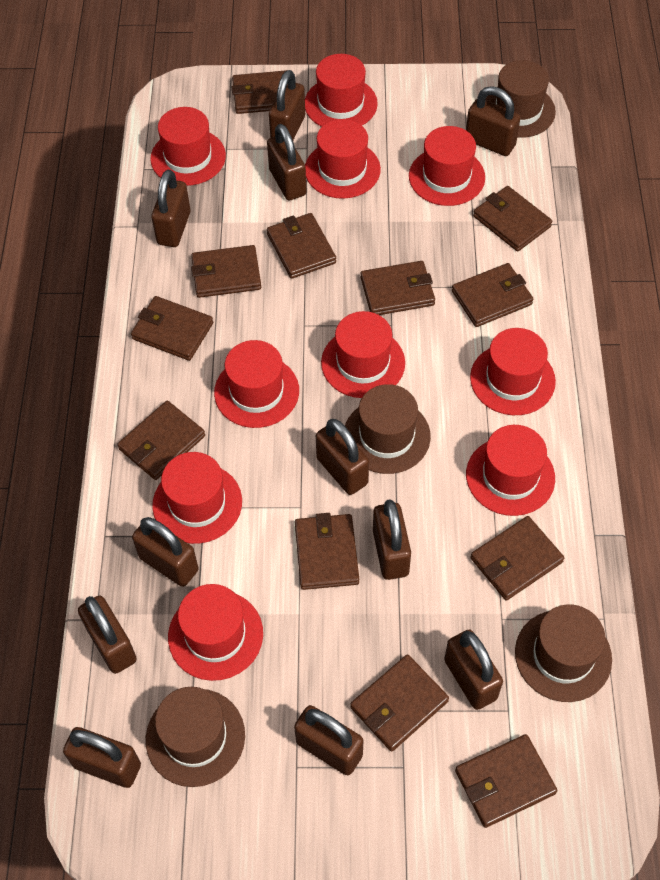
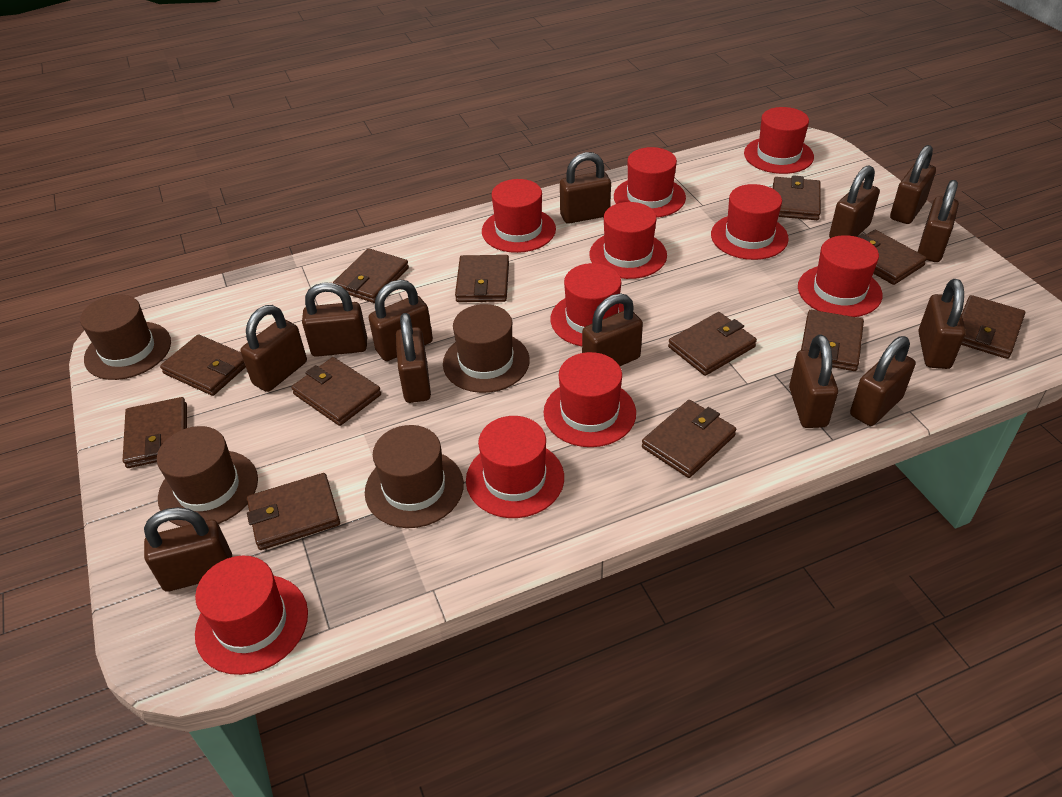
brown padlock: 11 -> 13

